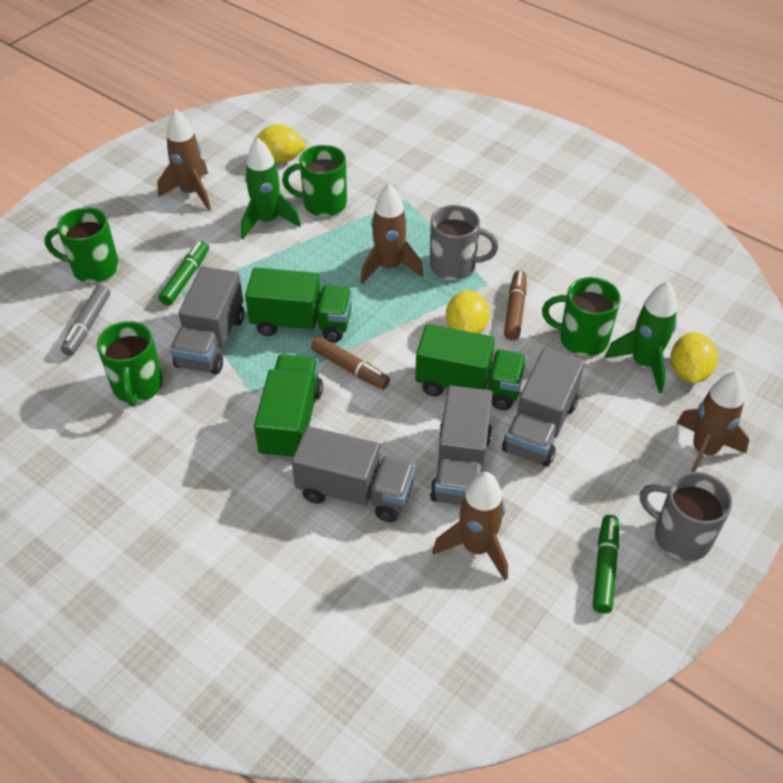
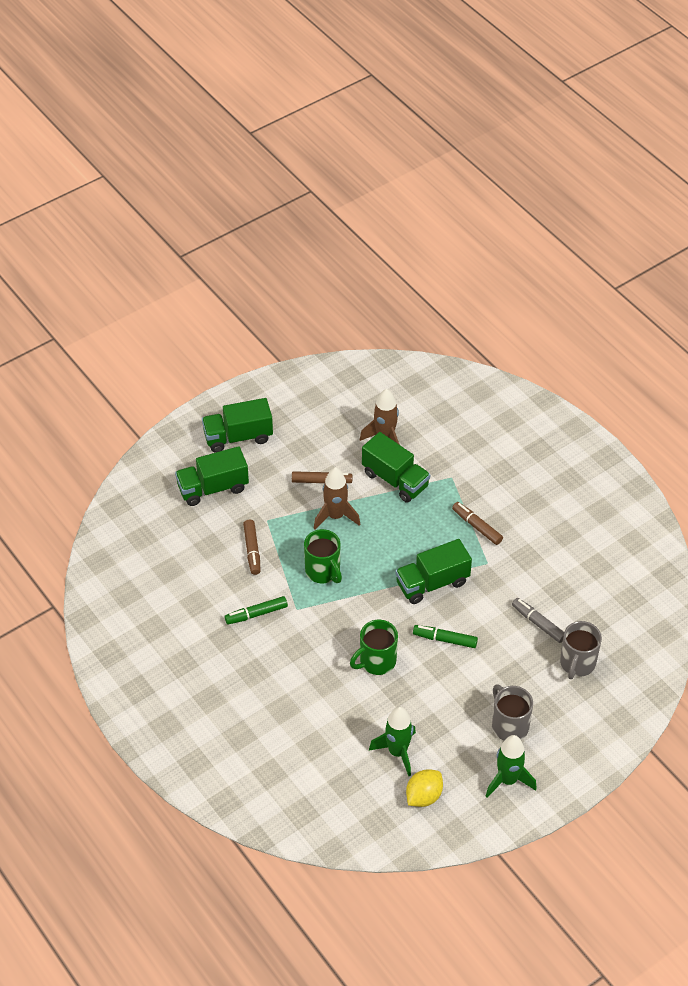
brown marker: 2 -> 3
brown rocket: 4 -> 2
green mug: 4 -> 2
green truck: 3 -> 4
grey truck: 4 -> 0
yellow lemon: 3 -> 1

